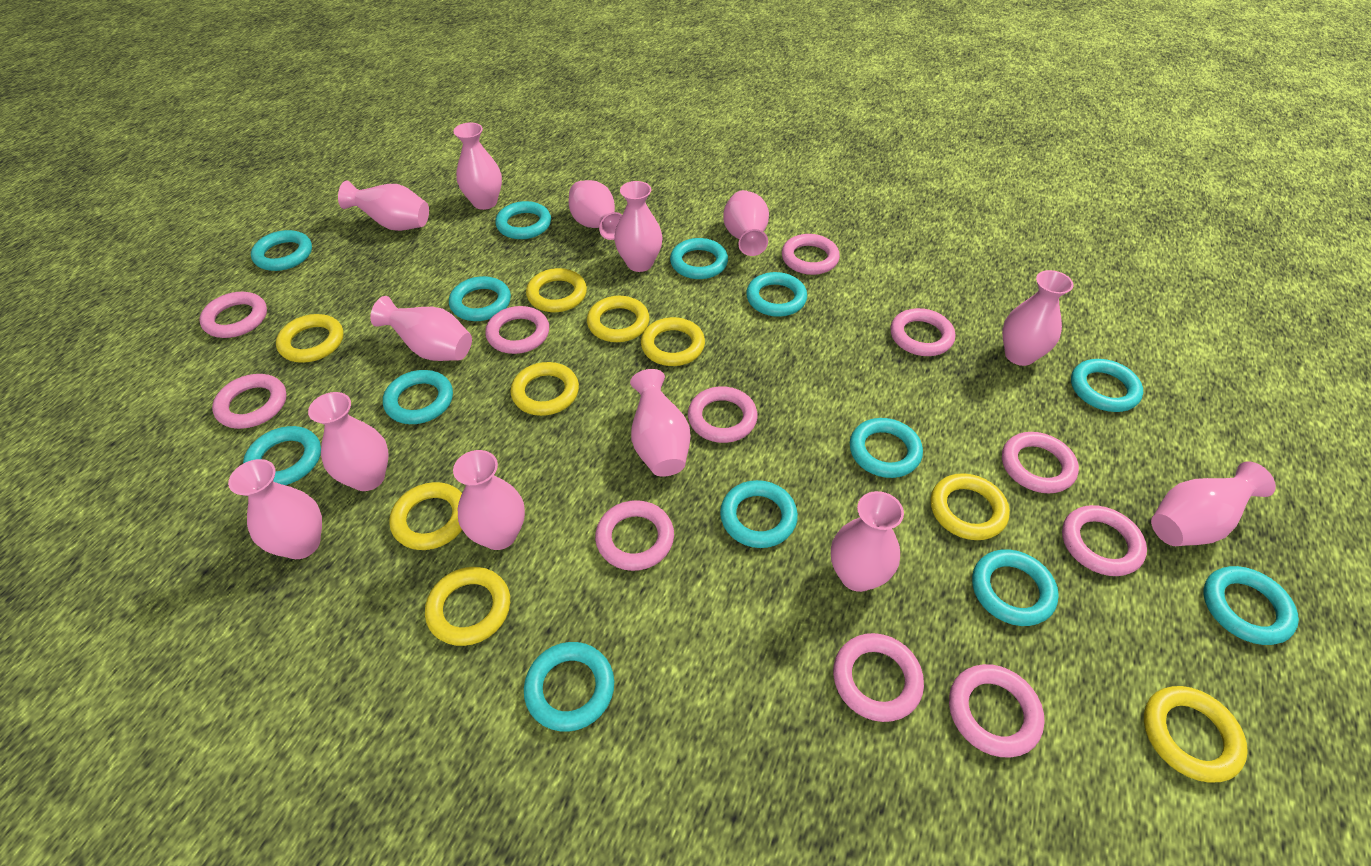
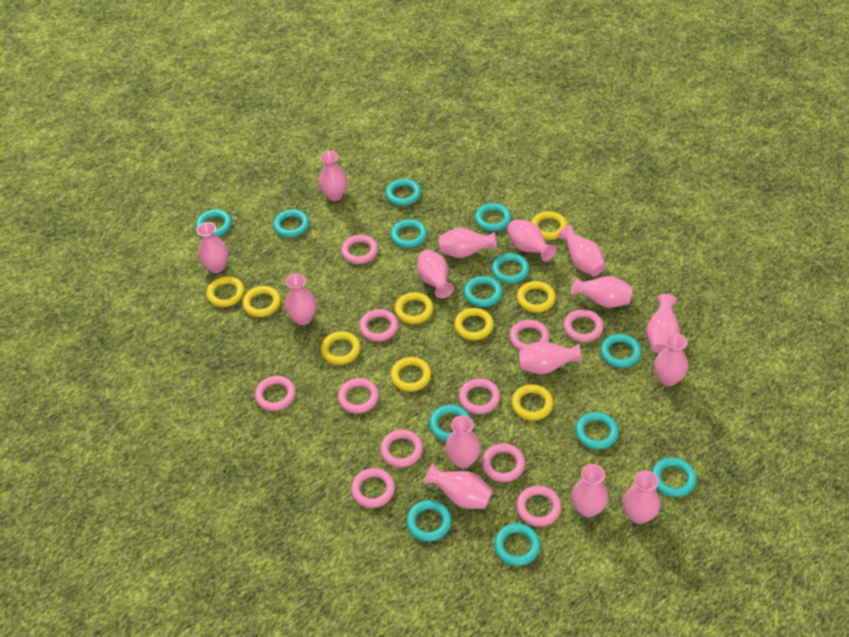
pink vase: 13 -> 15

